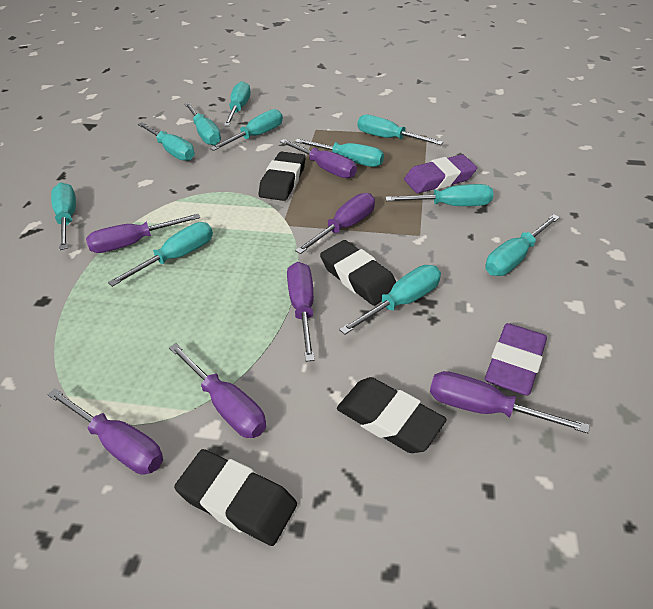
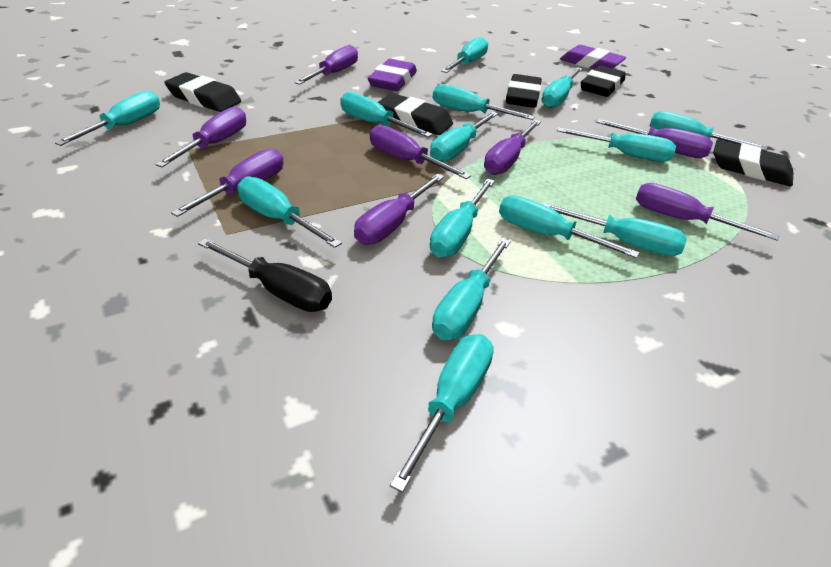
black eraser: 4 -> 5
black screwdriver: 0 -> 1
purple screwdriver: 7 -> 8
turquoise screwdriver: 11 -> 14

